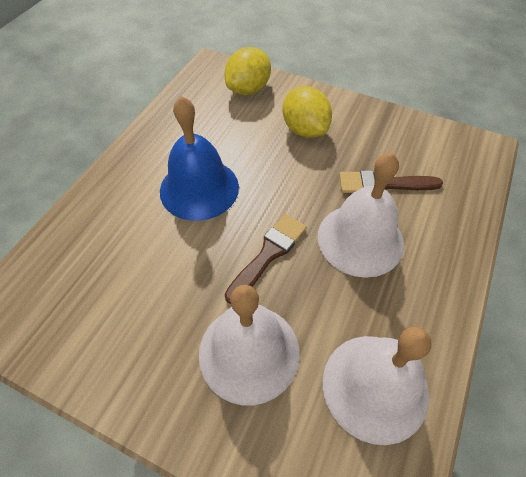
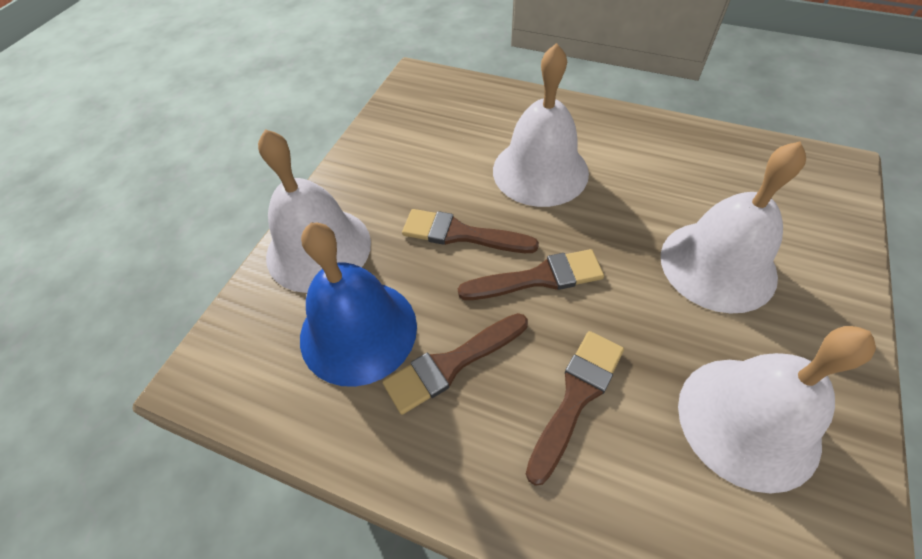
brown brush: 2 -> 4
white bell: 3 -> 4
yellow lemon: 2 -> 0

